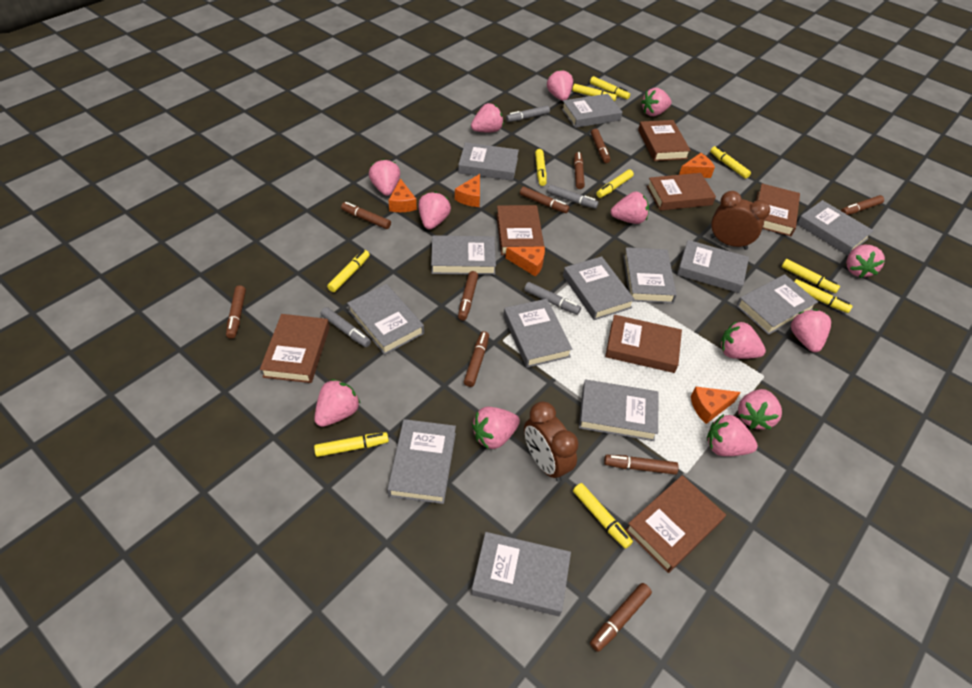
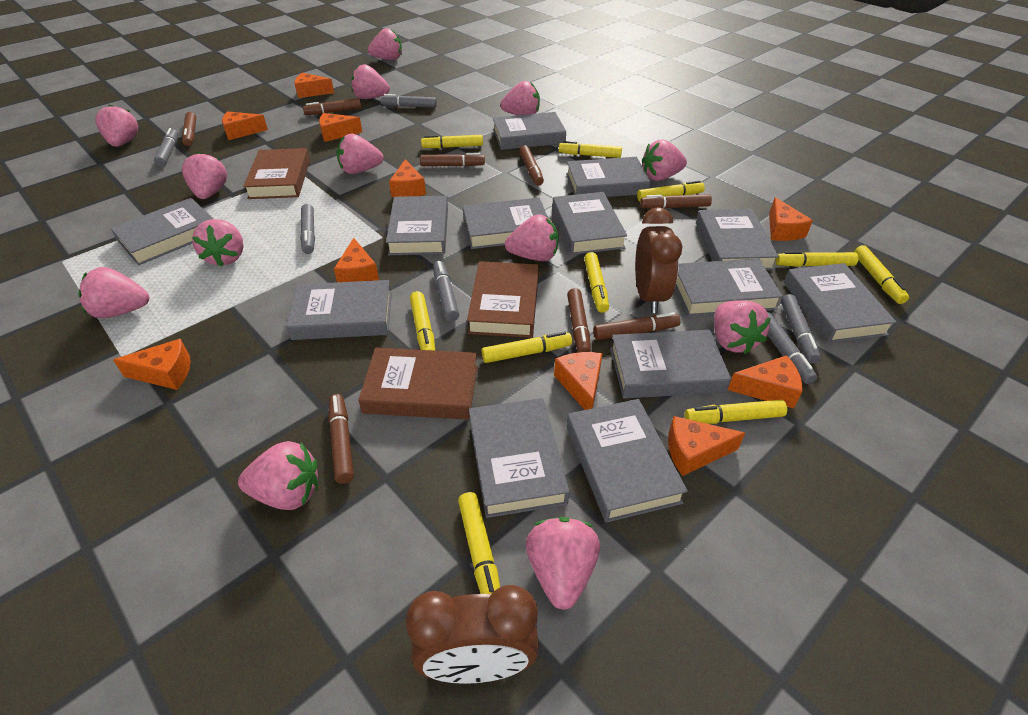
brown book: 7 -> 3
brown marker: 10 -> 8
grey marker: 4 -> 6
orange cheese: 5 -> 10

